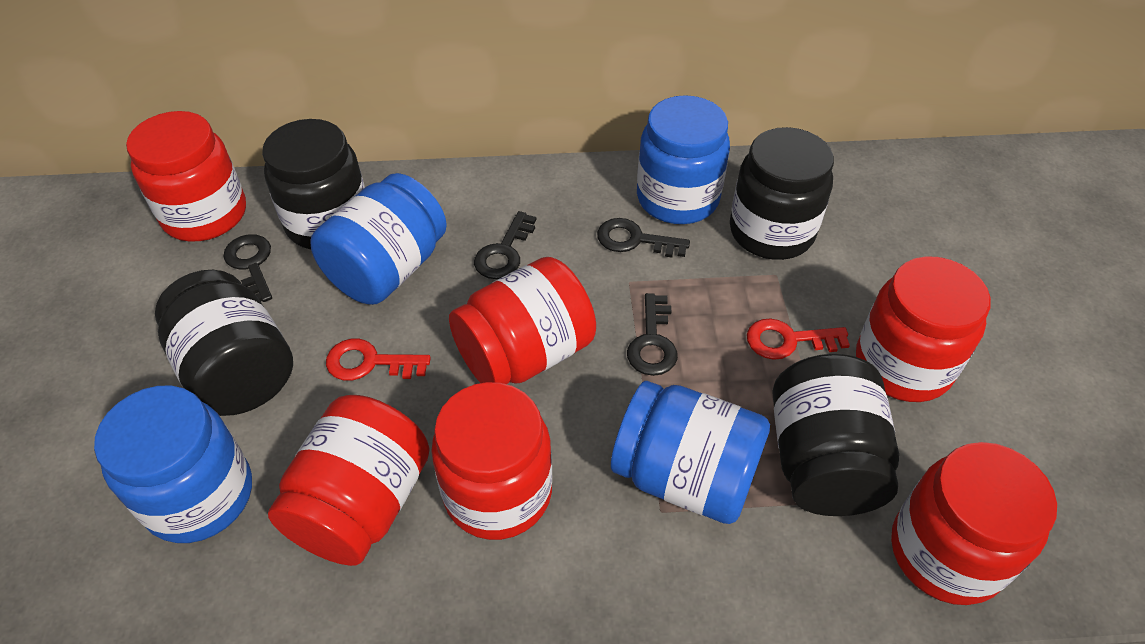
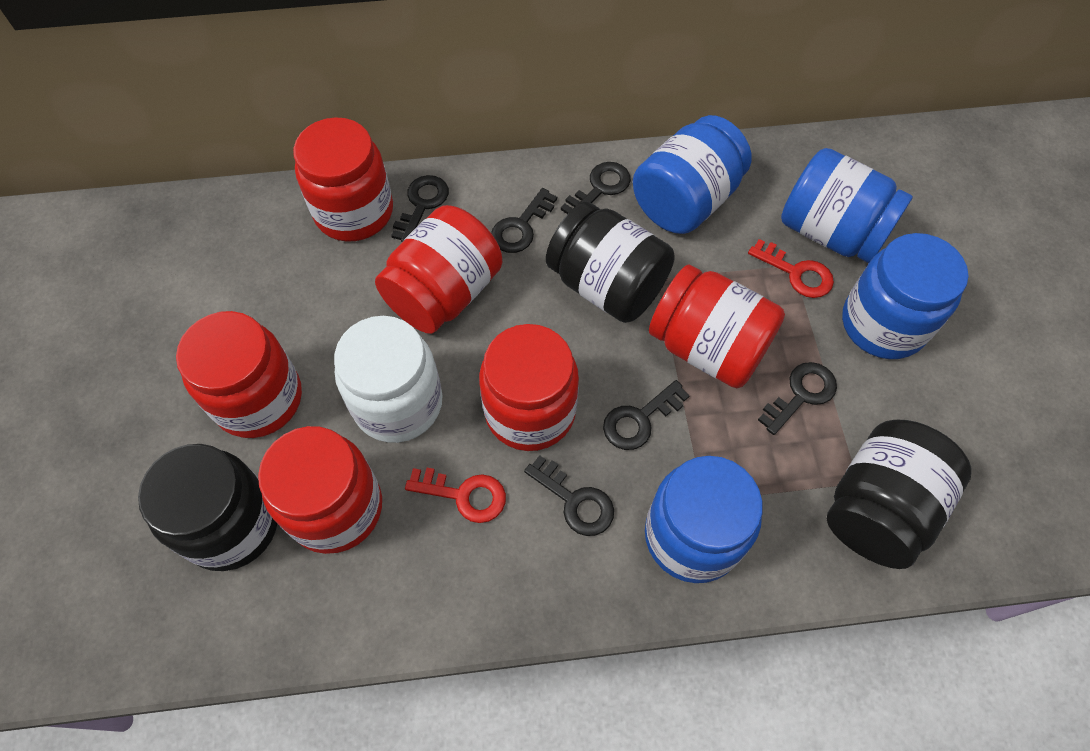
black jar: 4 -> 3
black key: 4 -> 6
white jar: 0 -> 1

